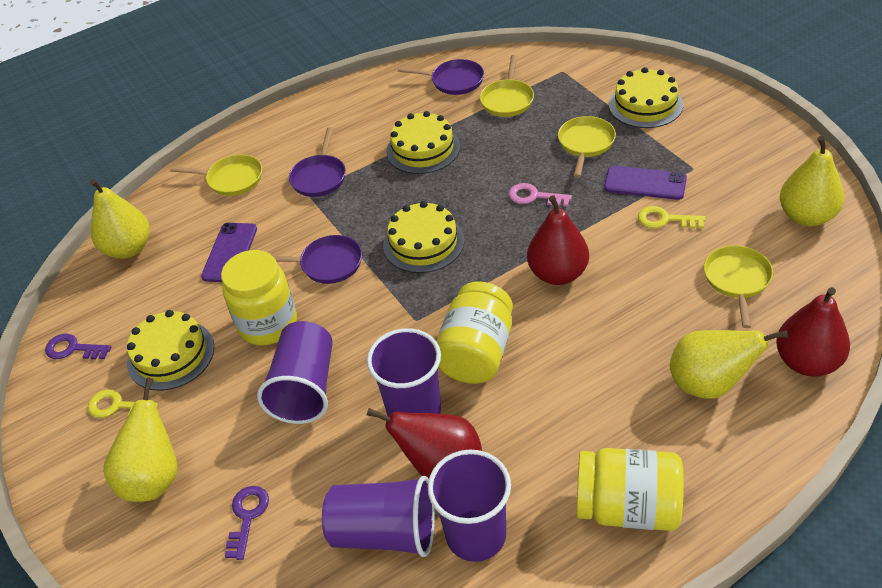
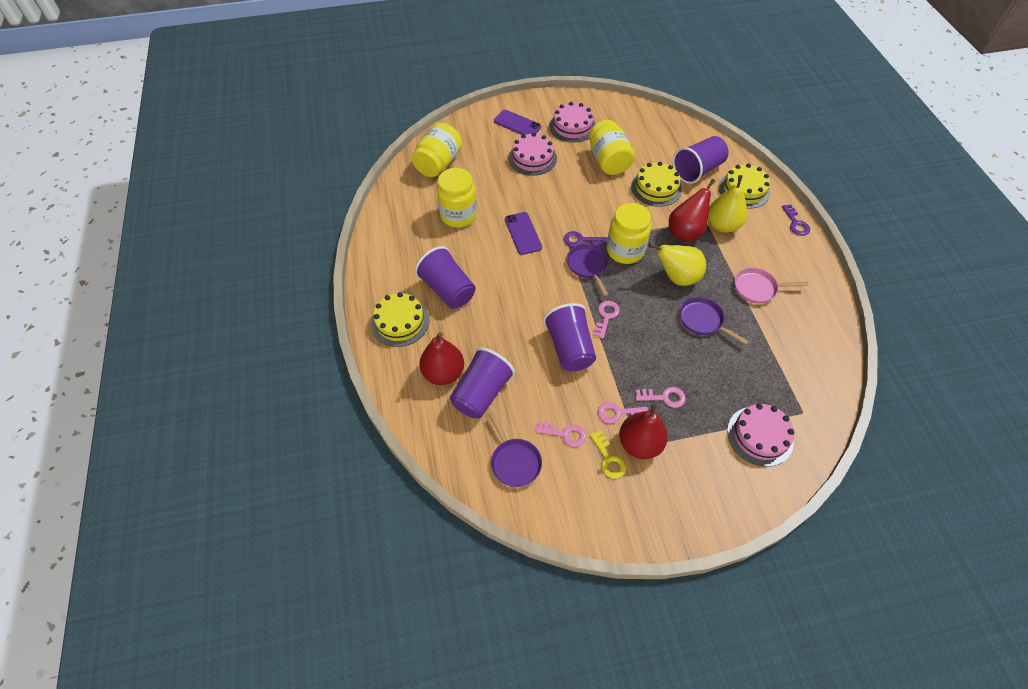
pink cake: 0 -> 3
pink key: 1 -> 4
pink pan: 0 -> 1
yellow cake: 4 -> 3
yellow jar: 3 -> 4
yellow key: 2 -> 1
yellow pan: 4 -> 0
yellow pear: 4 -> 2

